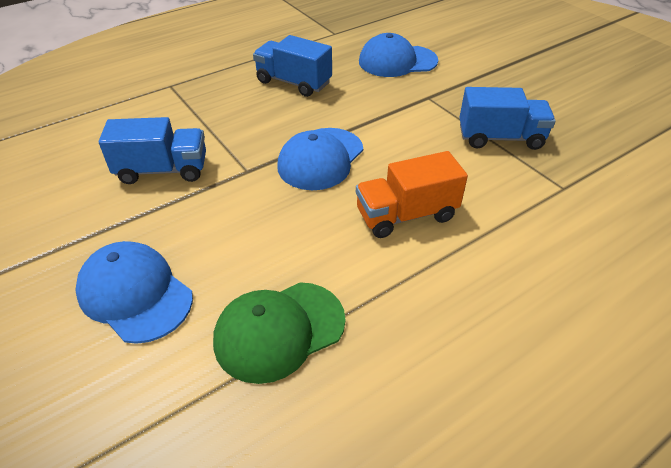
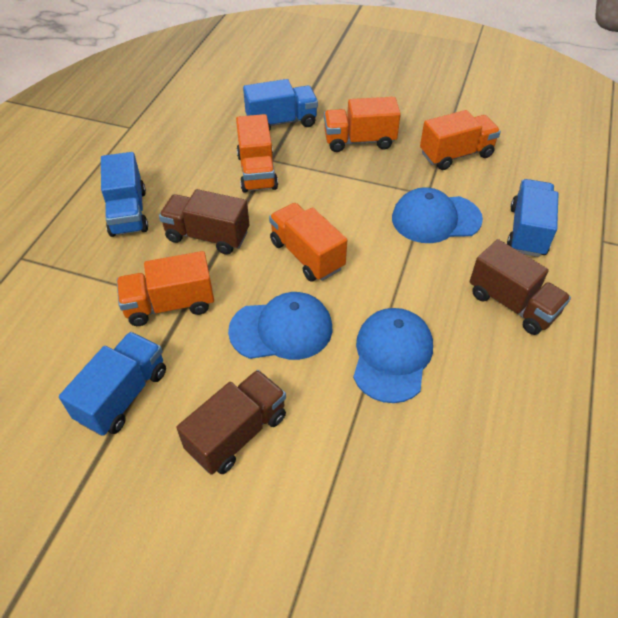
blue truck: 3 -> 4
brown truck: 0 -> 3
green cap: 1 -> 0
orange truck: 1 -> 5

